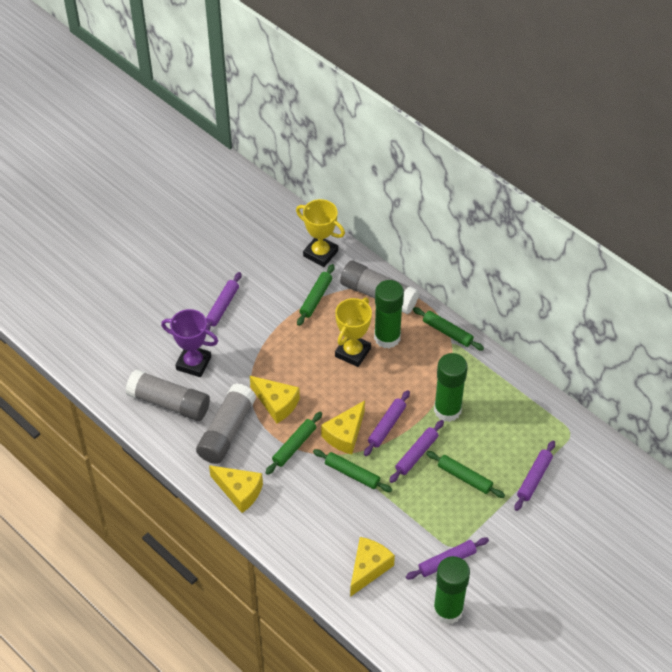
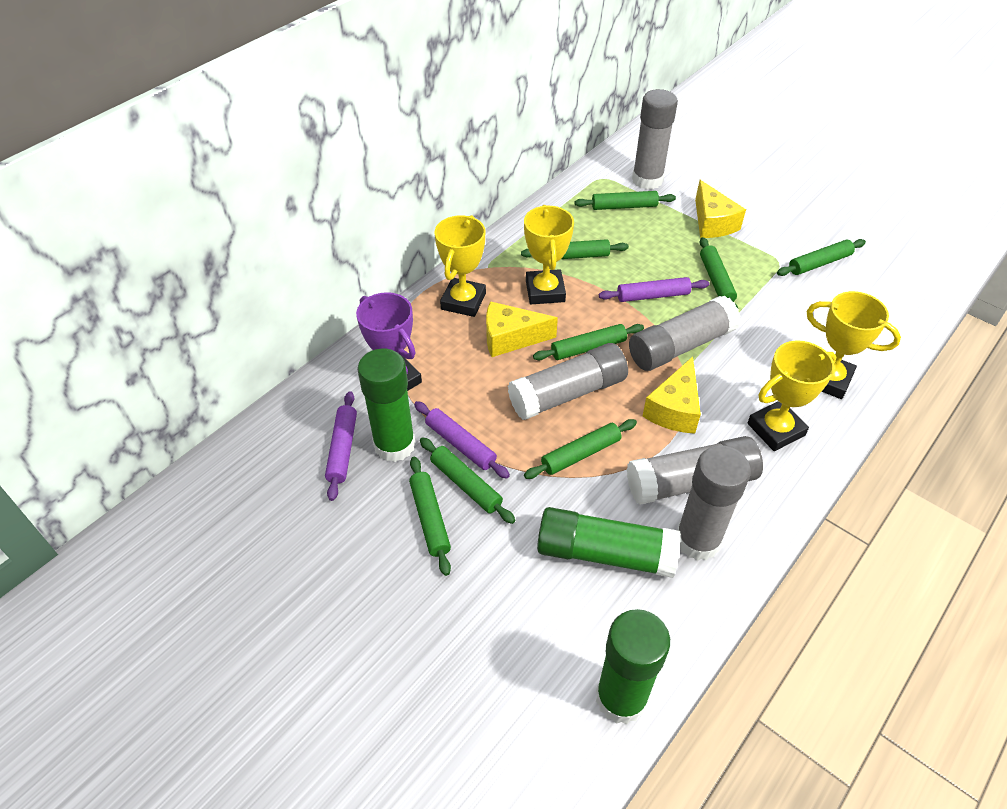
green rolling pin: 5 -> 8
grey glue stick: 3 -> 5
purple rolling pin: 5 -> 3
yellow cheese: 4 -> 3
yellow trophy: 2 -> 4

